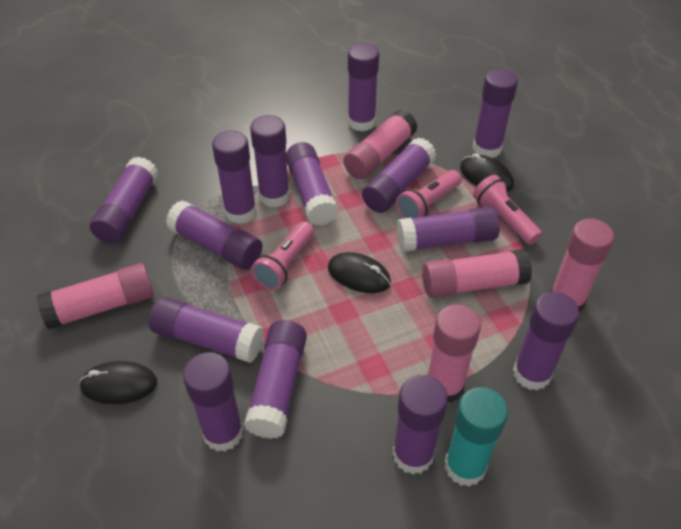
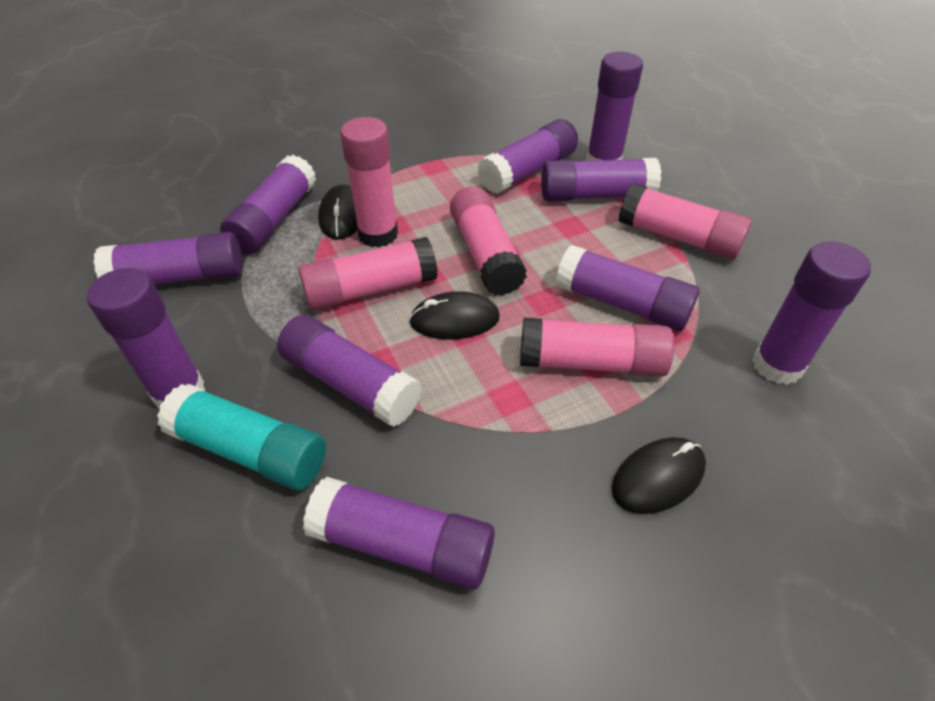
pink flashlight: 3 -> 0
purple glue stick: 14 -> 10

